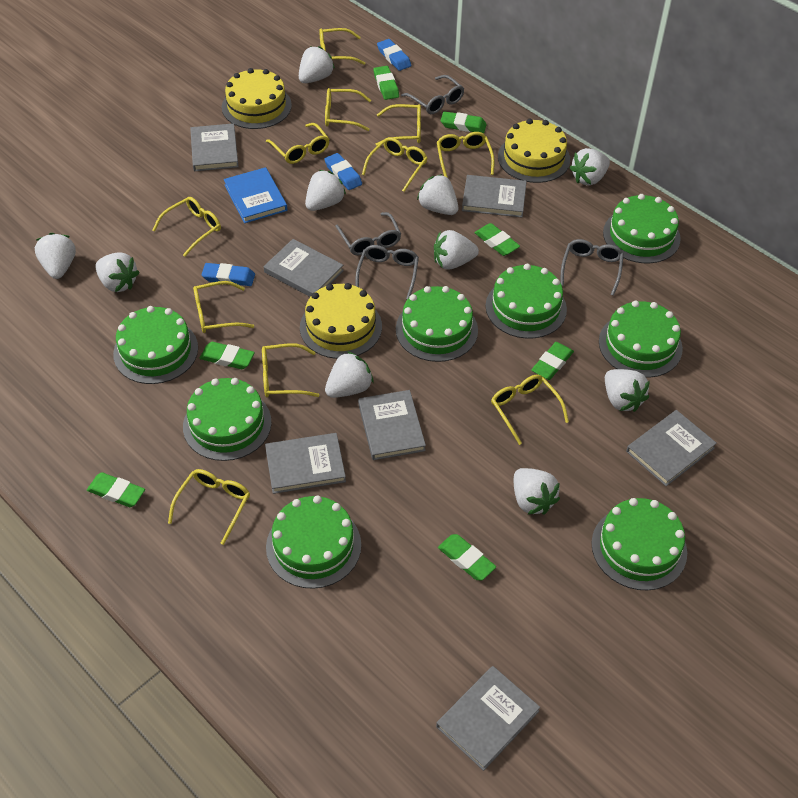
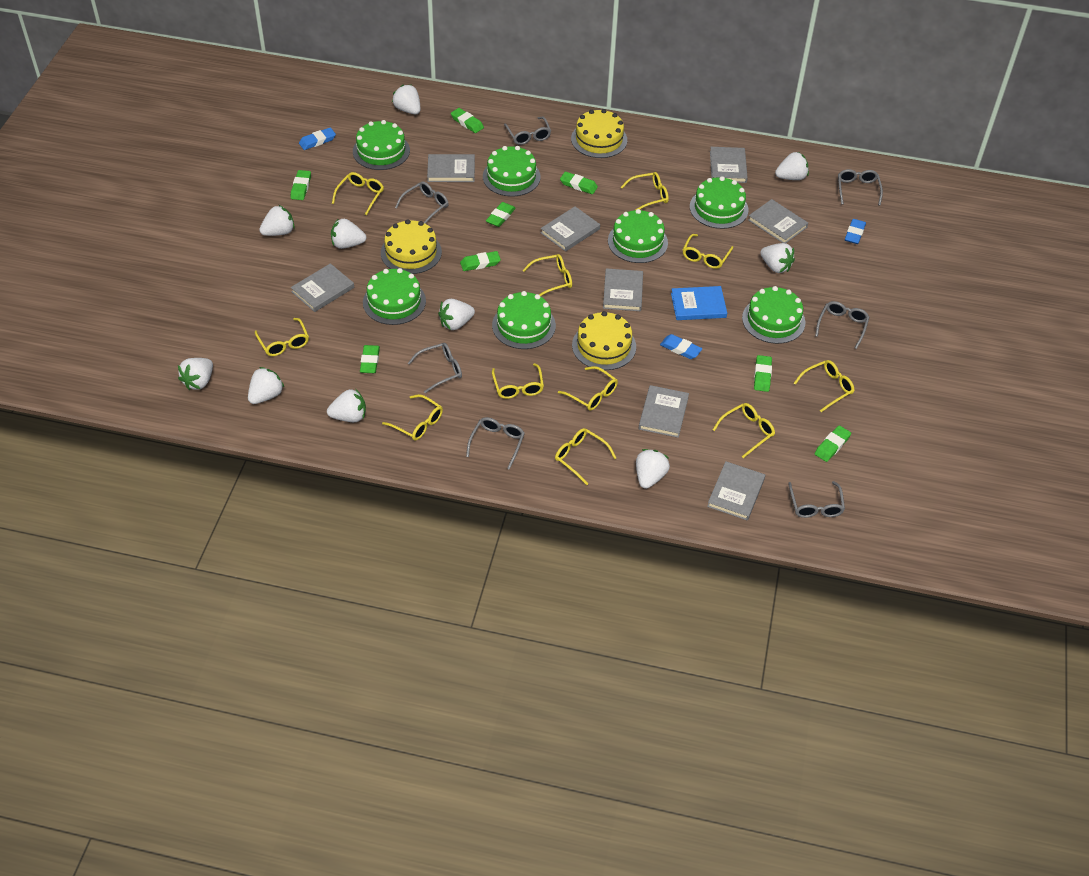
green cake: 8 -> 7
green eraser: 7 -> 8
grey book: 7 -> 8
grey glasses: 4 -> 7

